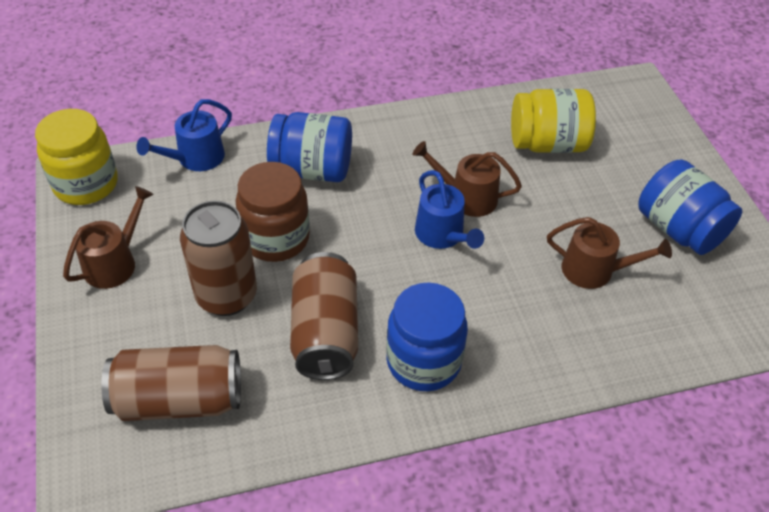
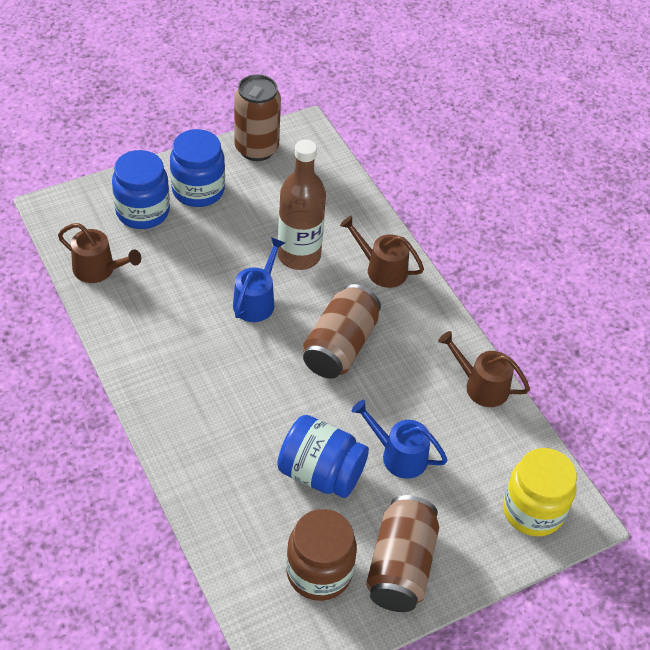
brown bottle: 0 -> 1
yellow jar: 2 -> 1

